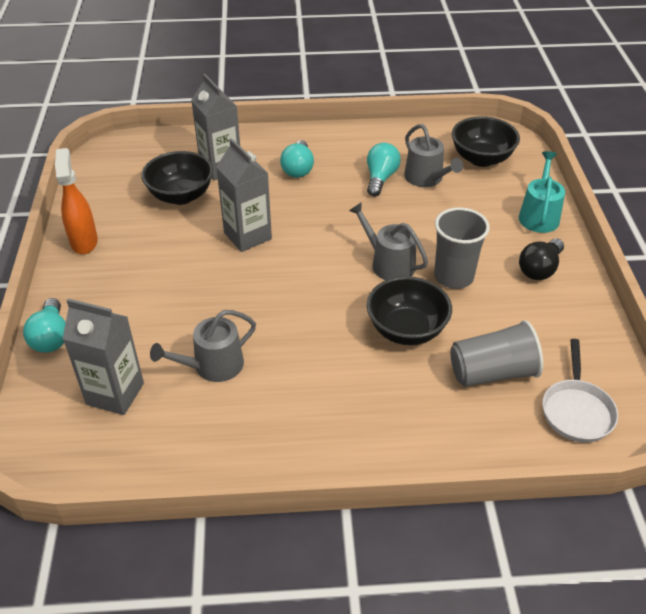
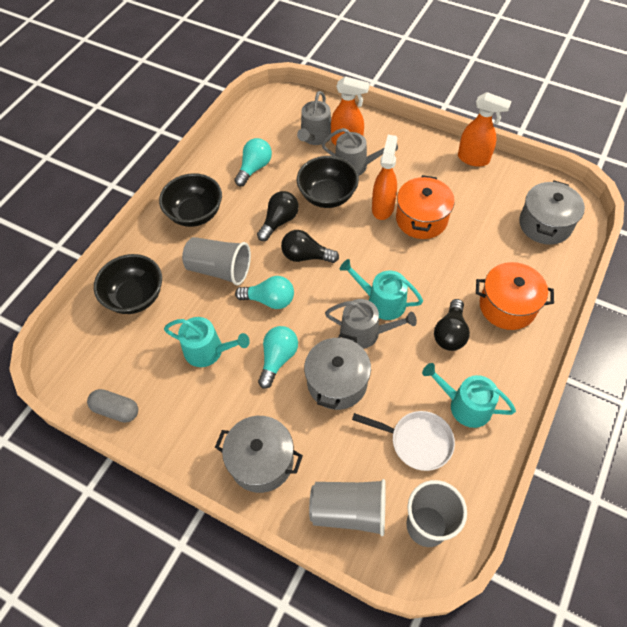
black light bulb: 1 -> 3
grey capsule: 0 -> 1
grey carton: 3 -> 0
grey cup: 2 -> 3
grey pot: 0 -> 3
orange pot: 0 -> 2
orange spray bottle: 1 -> 3
turquoise watering can: 1 -> 3

